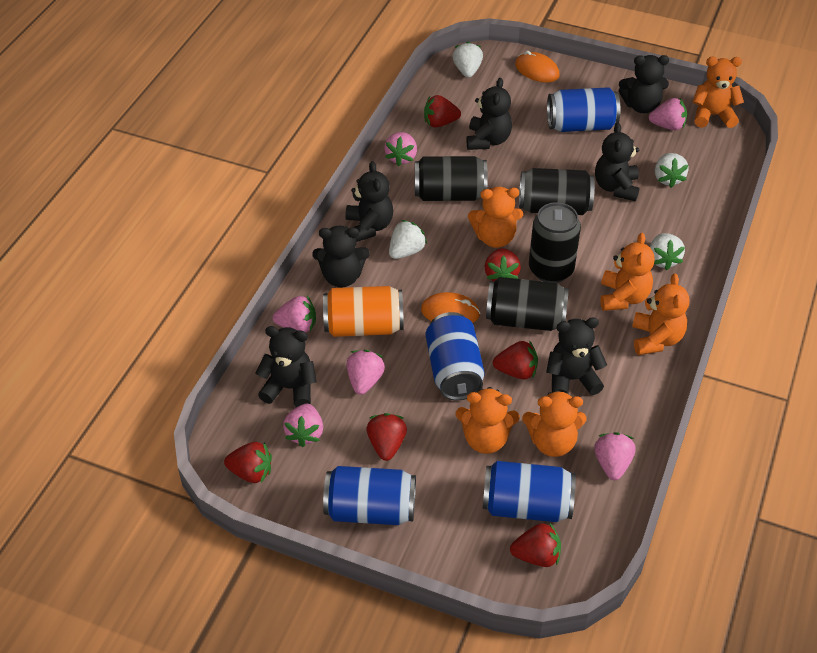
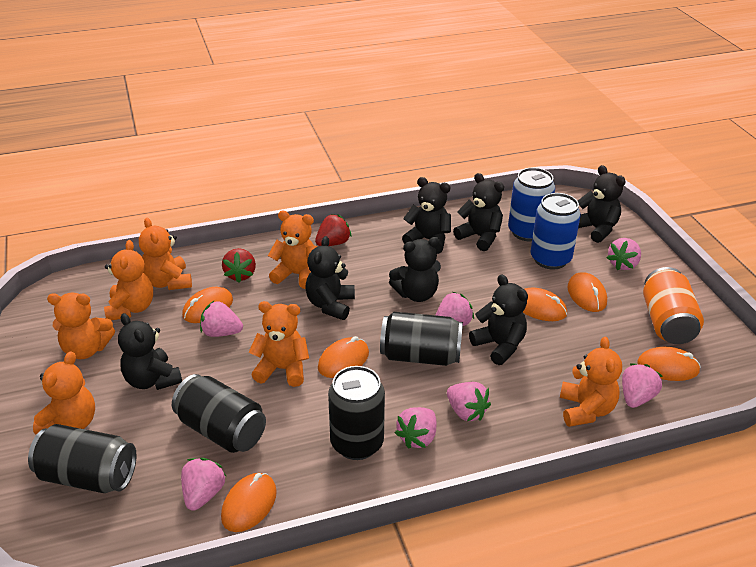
blue can: 4 -> 2
orange mouse: 2 -> 6
orange teddy bear: 6 -> 7
pink strawberry: 6 -> 7
red strawberry: 6 -> 2
white strawberry: 4 -> 0

